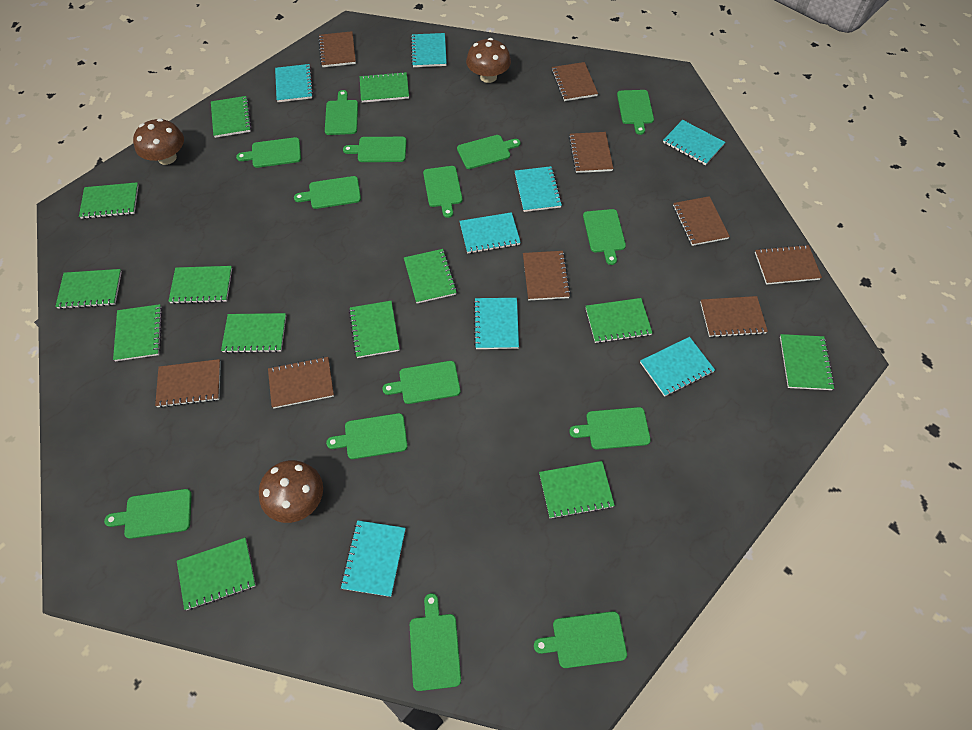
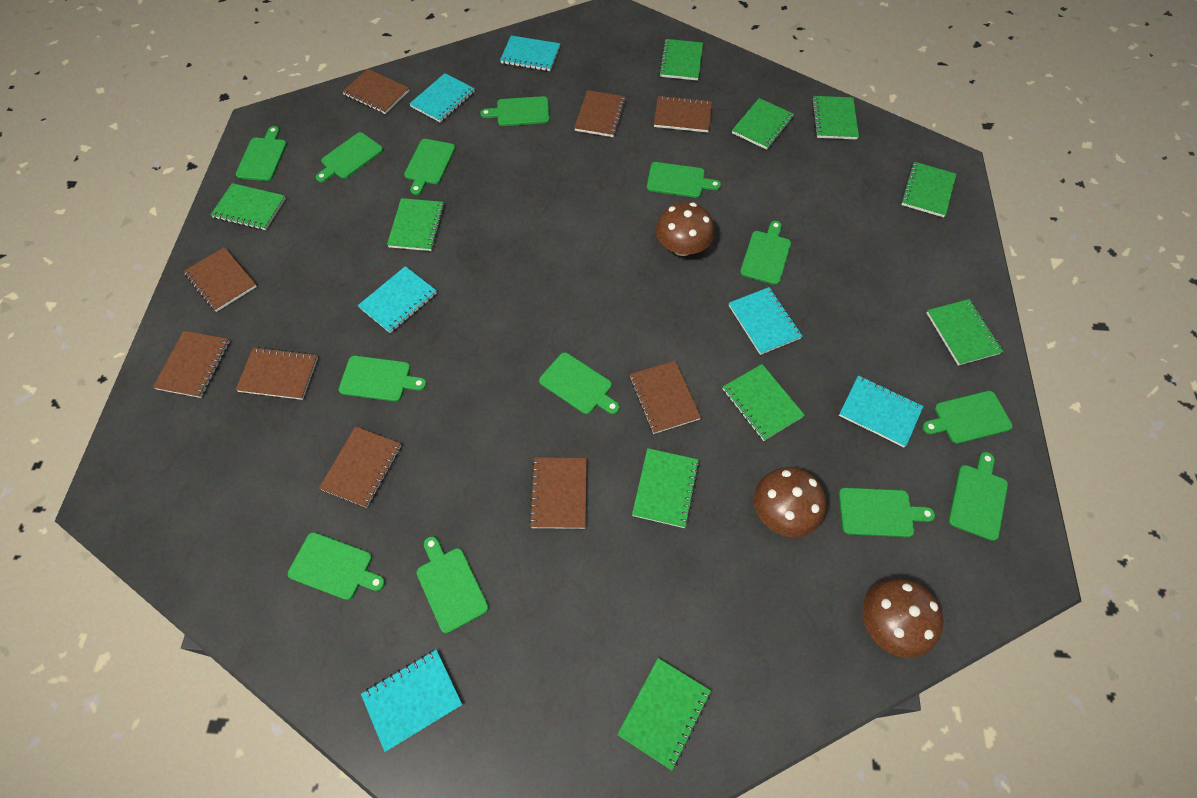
green cutting board: 14 -> 13
green notebook: 13 -> 10
turquoise notebook: 8 -> 6

